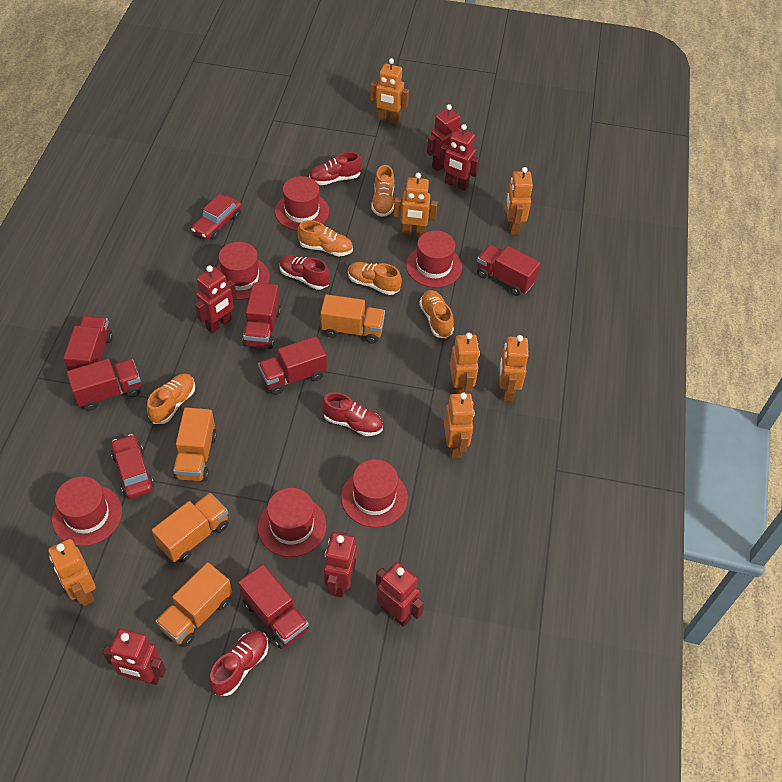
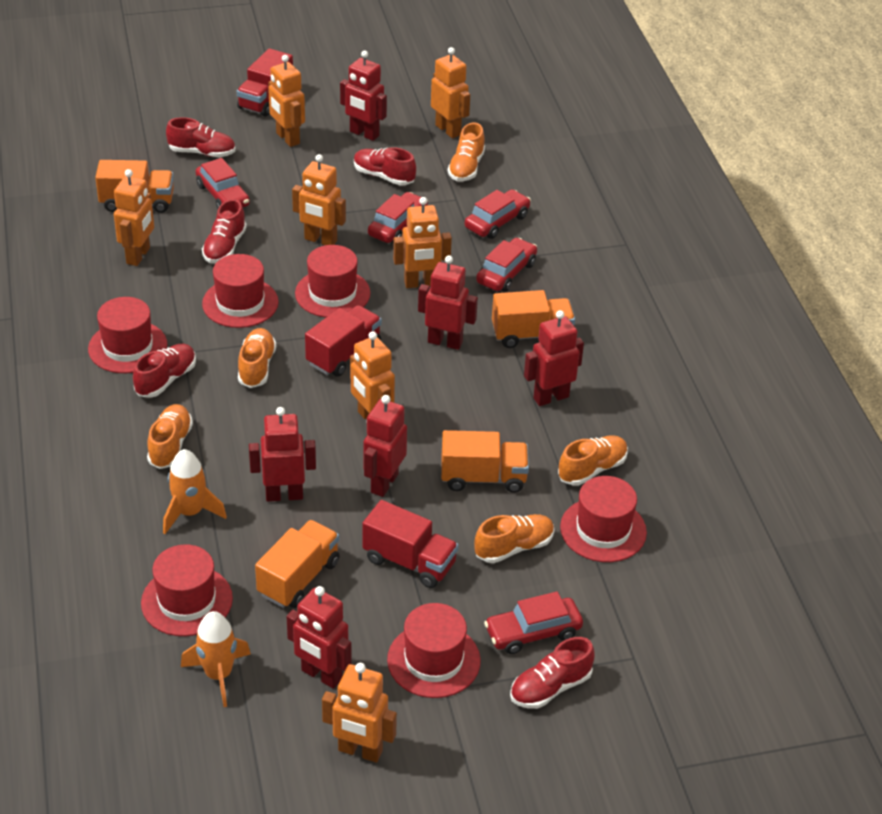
orange rocket: 0 -> 2
red car: 2 -> 5
red shoe: 4 -> 5
red truck: 6 -> 3

